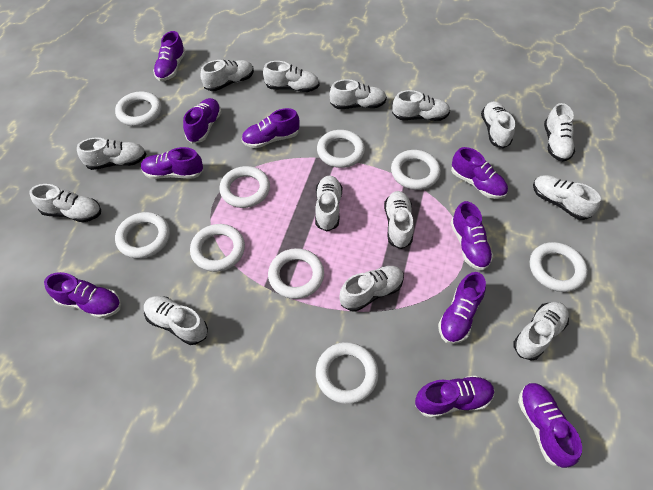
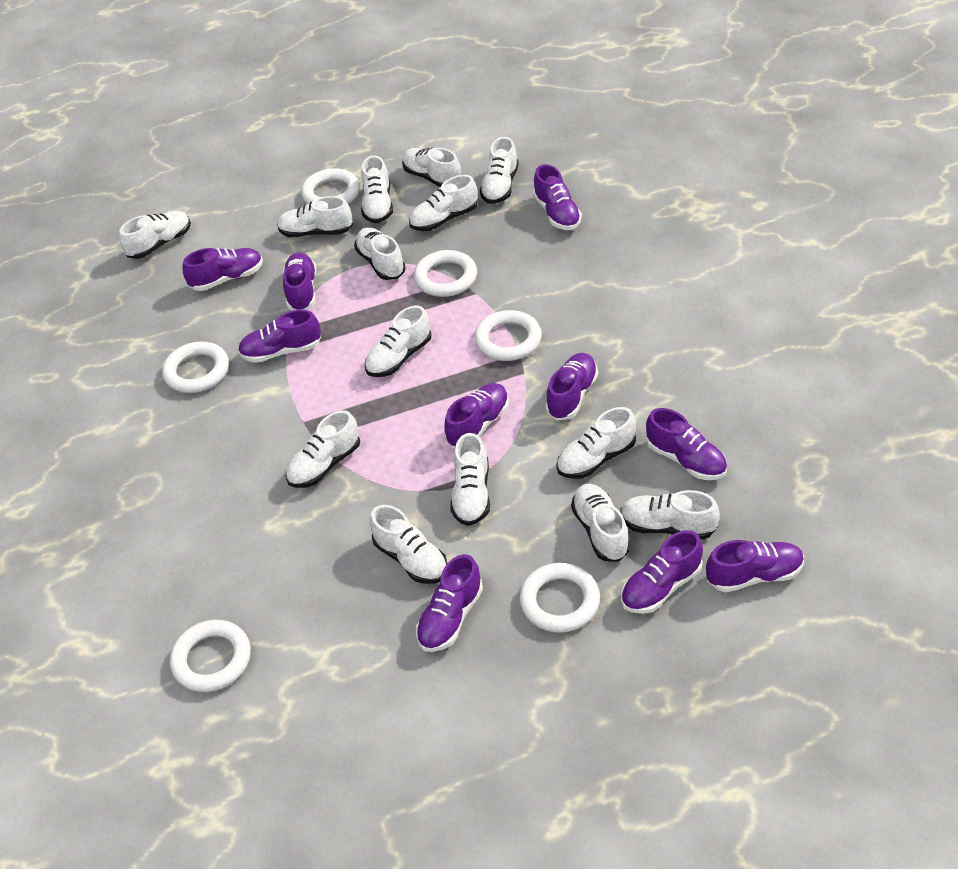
white ring: 9 -> 6

